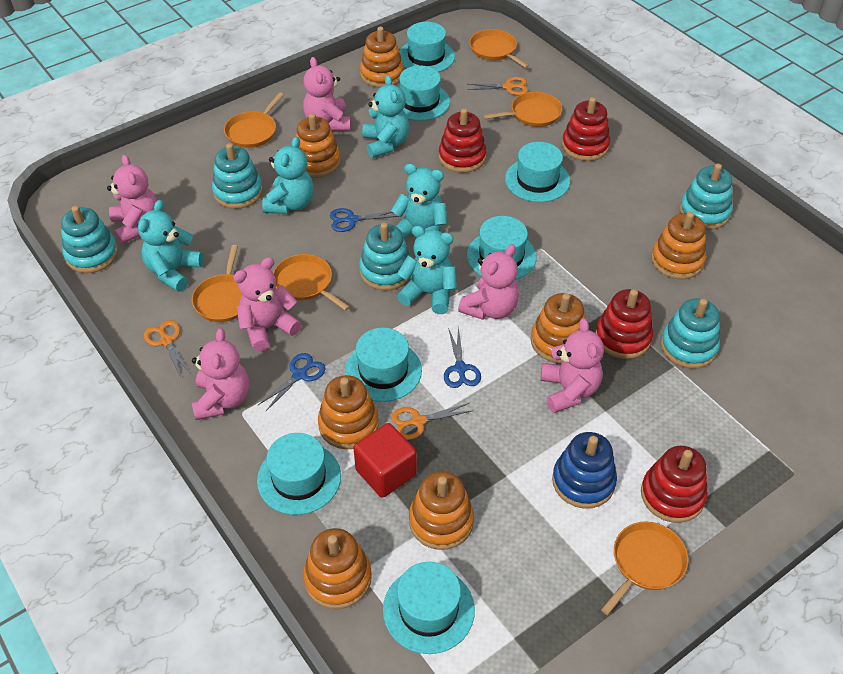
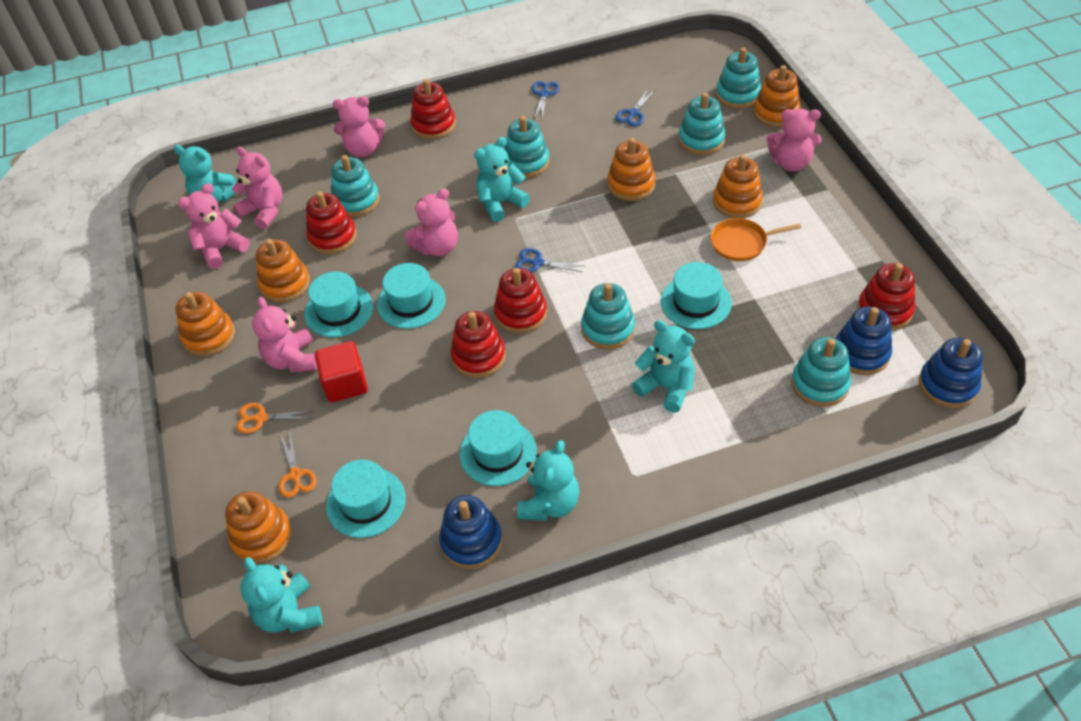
blue stacking toy: 1 -> 3
orange pan: 6 -> 1
orange scissors: 3 -> 2
orange stacking toy: 7 -> 6
red stacking toy: 4 -> 5
turquoise hat: 7 -> 5
turquoise stacking toy: 5 -> 6

